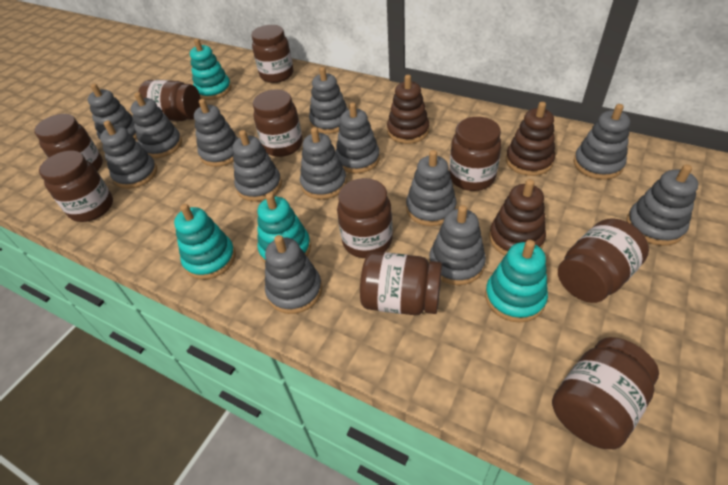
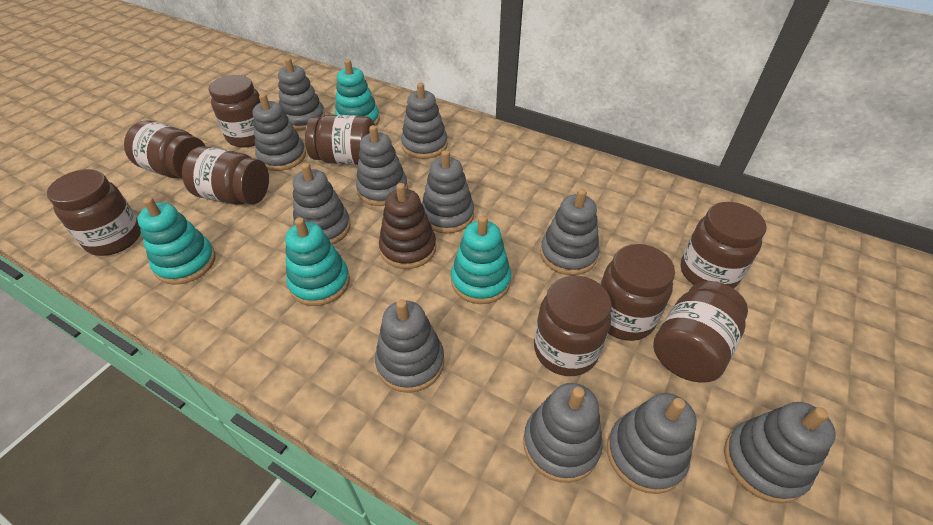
brown jar: 10 -> 9
brown stacking toy: 3 -> 1
grey stacking toy: 13 -> 11

